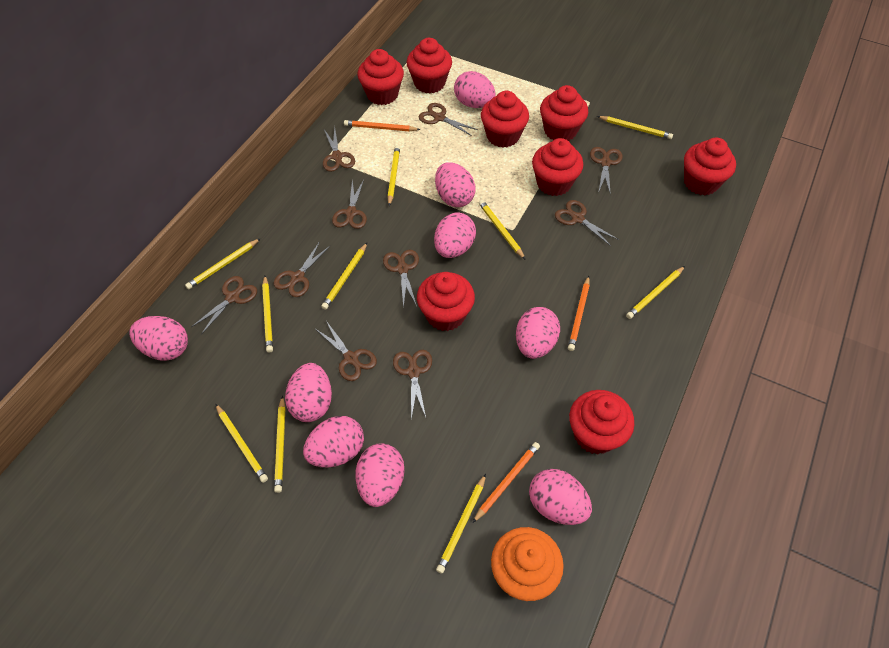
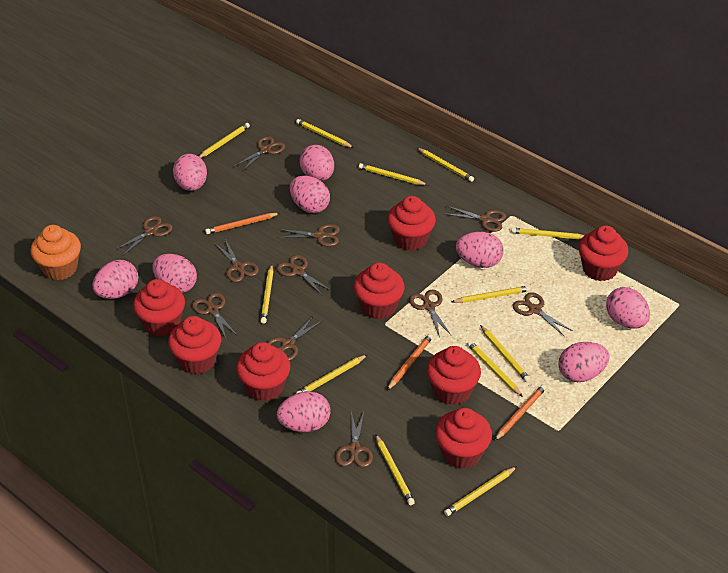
brown scissors: 10 -> 11
yellow pencil: 10 -> 12

